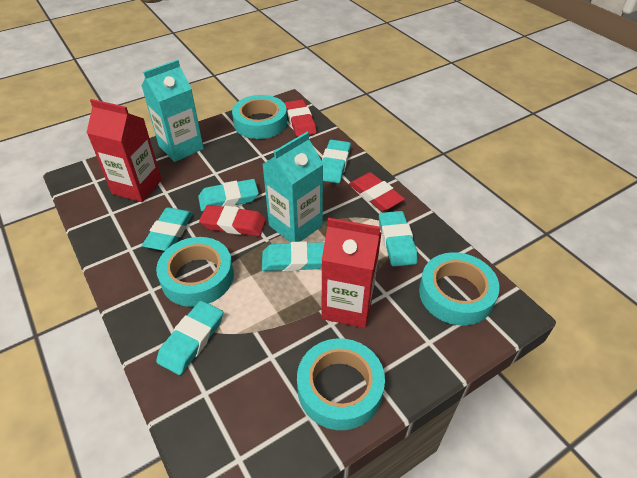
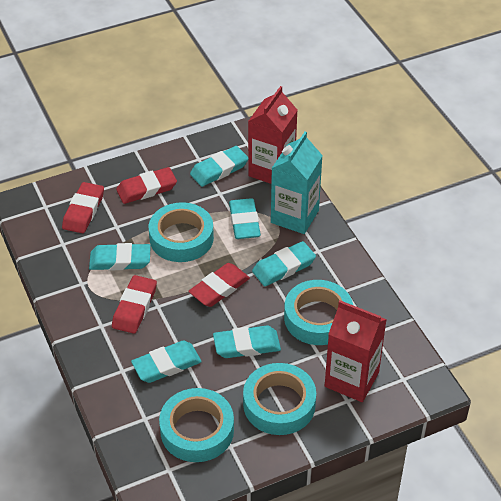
red eraser: 3 -> 4
turquoise carton: 2 -> 1

